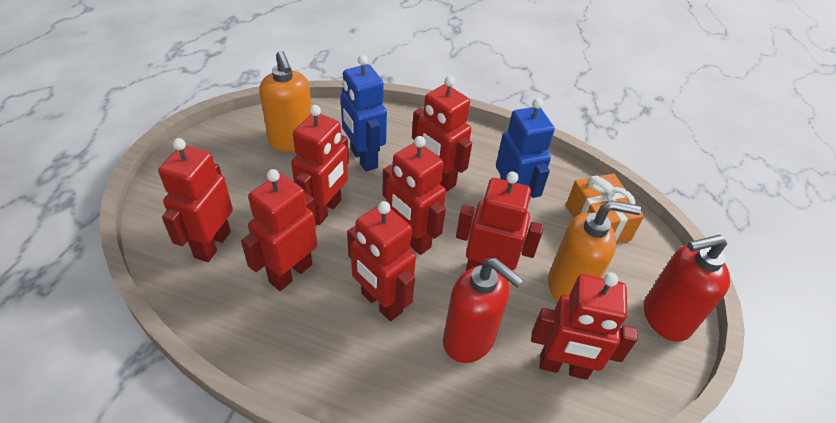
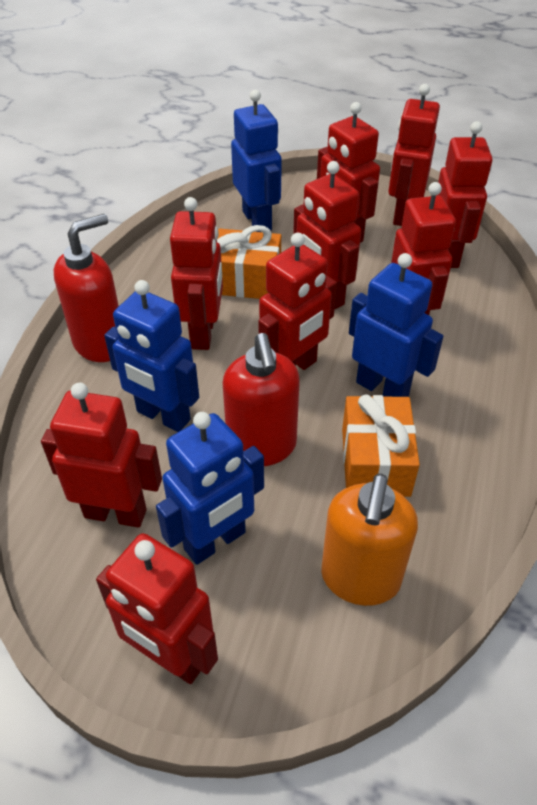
blue robot: 2 -> 4
orange gift: 1 -> 2
orange soap dispenser: 2 -> 1
red robot: 8 -> 9

